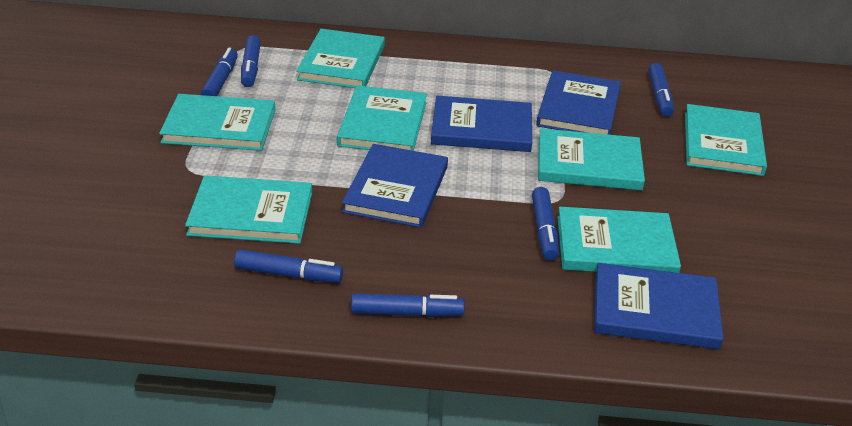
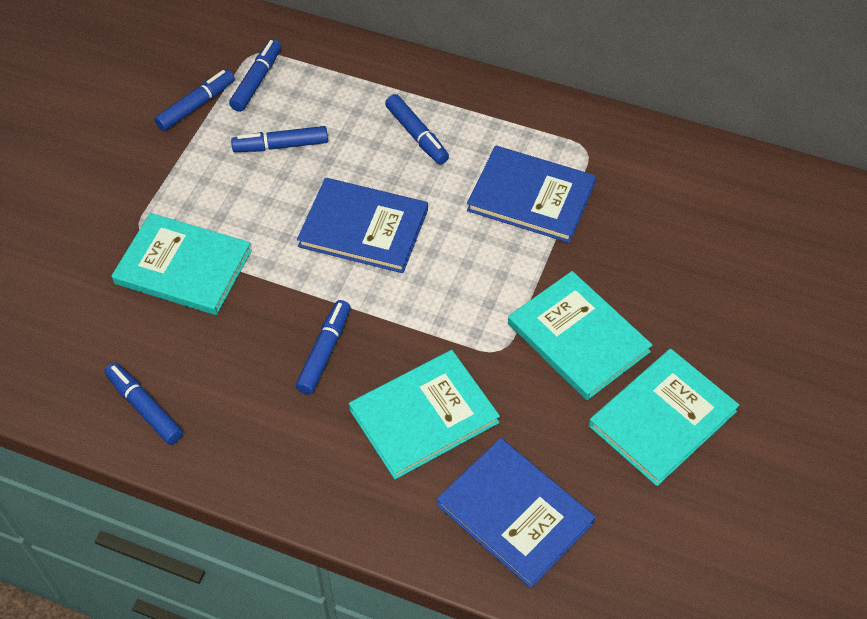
blue book: 4 -> 3
turquoise book: 7 -> 4

